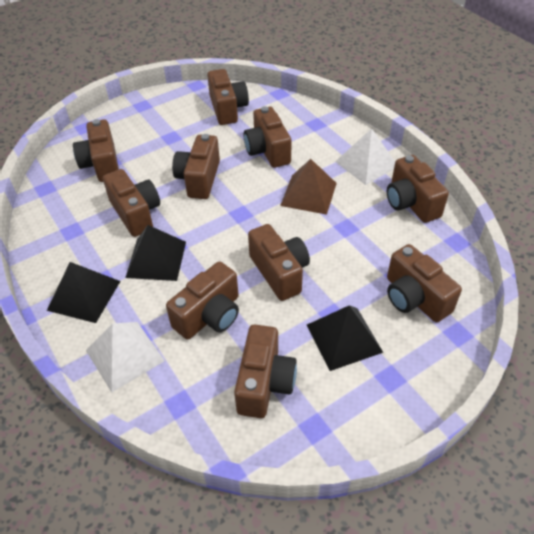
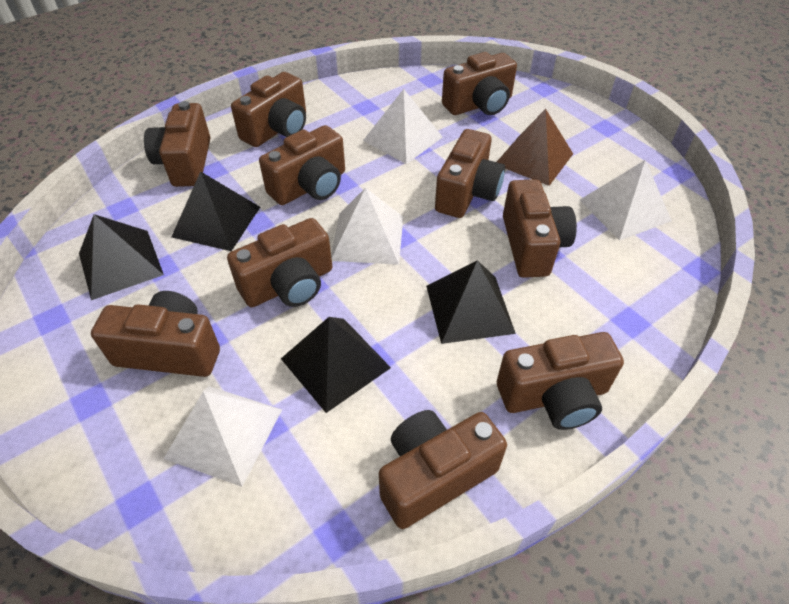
black pyramid: 3 -> 4
white pyramid: 2 -> 4

